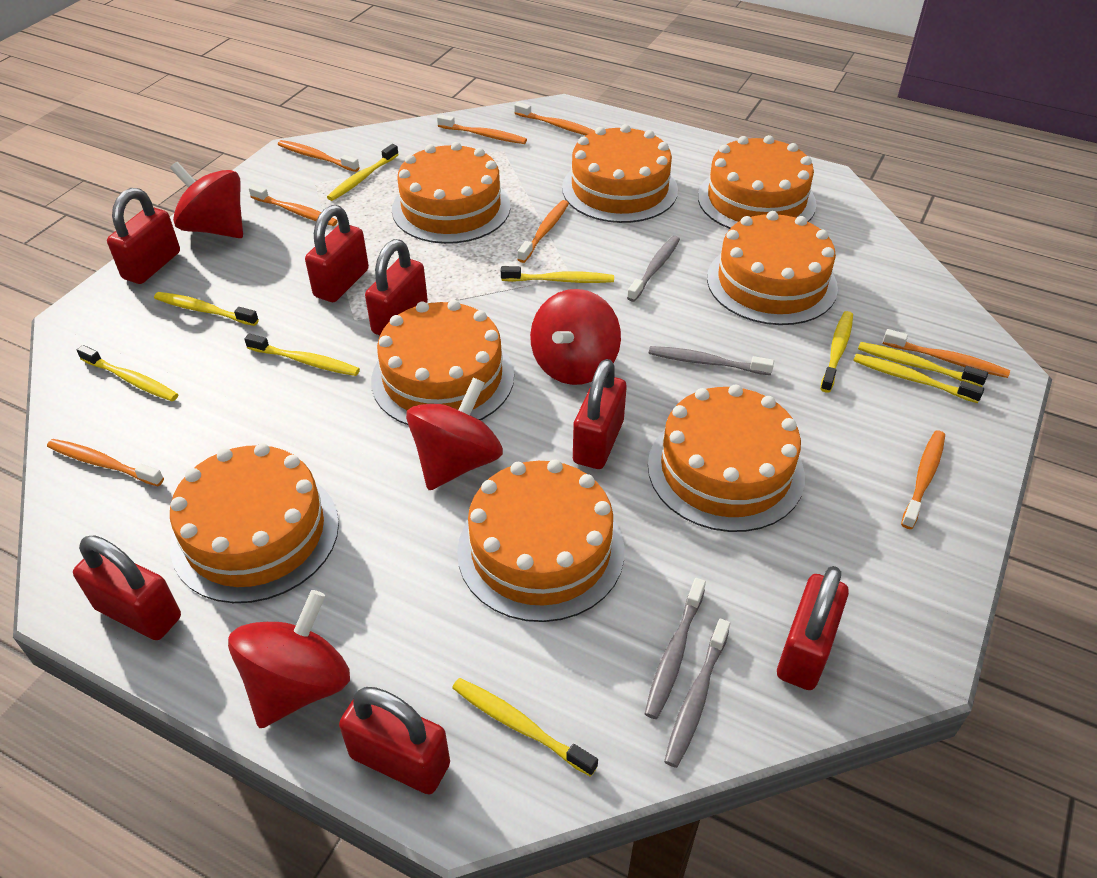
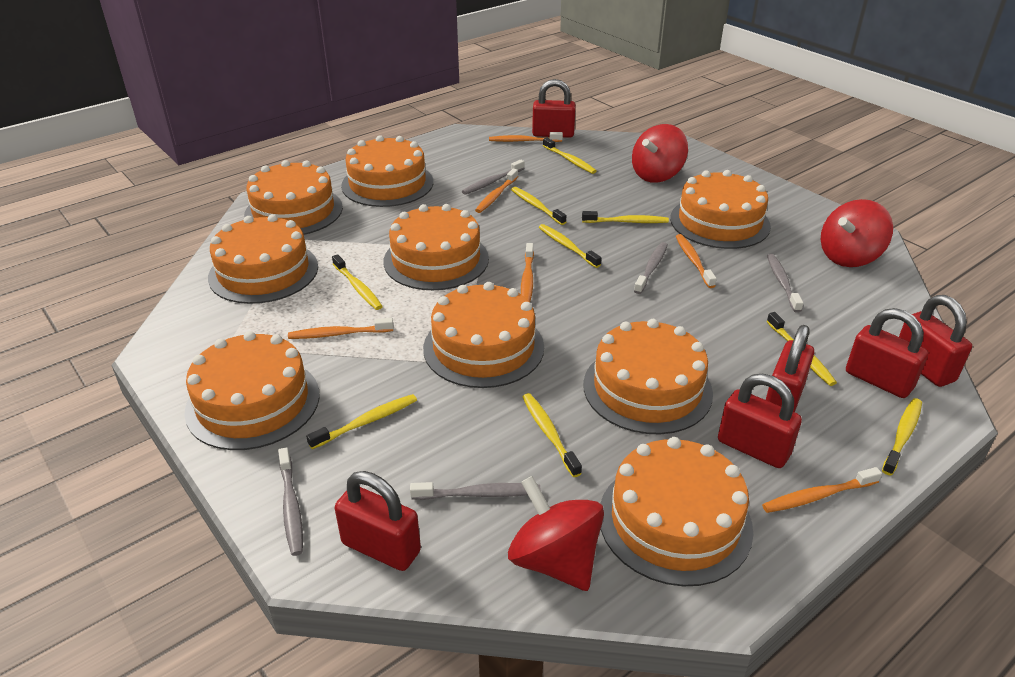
grey toothbrush: 4 -> 5
orange cake: 8 -> 9
orange toothbrush: 8 -> 6
red padlock: 7 -> 6
red spinning top: 4 -> 3

